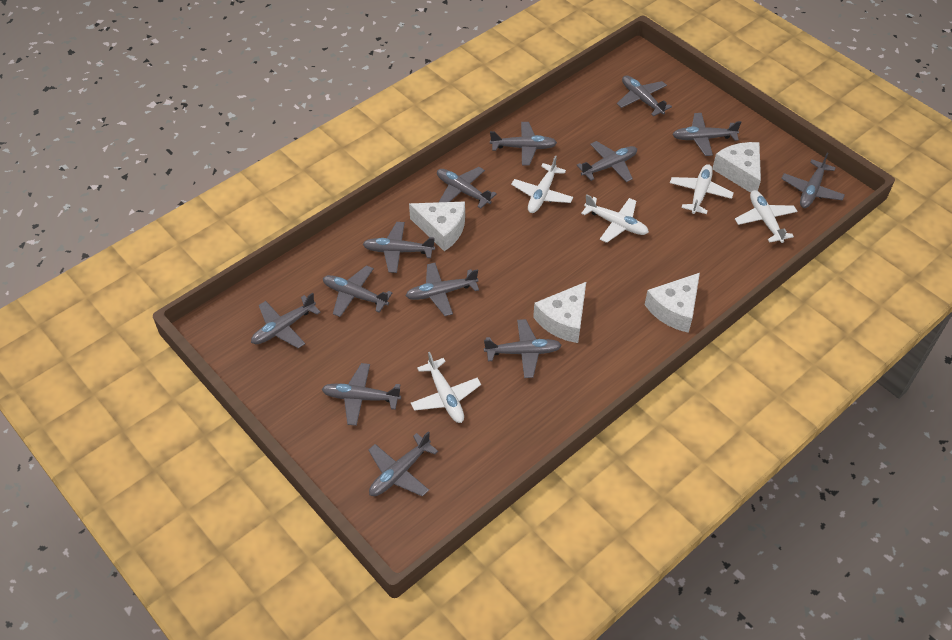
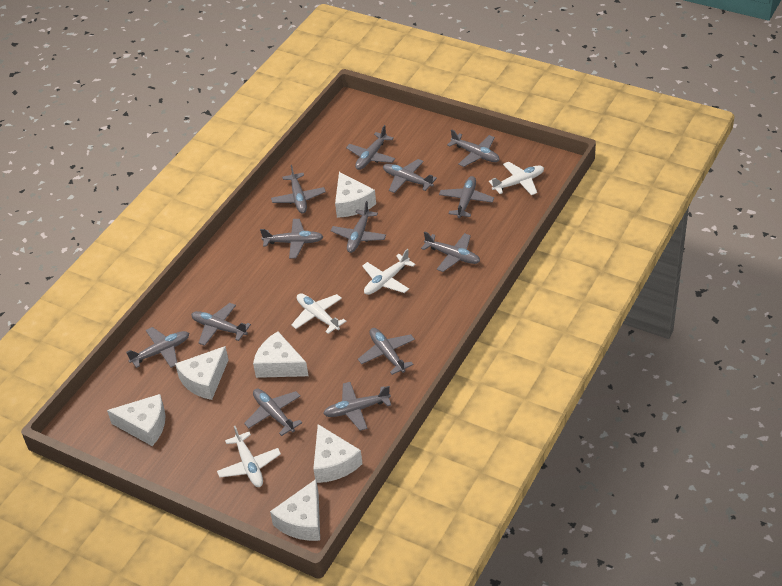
white cheese: 4 -> 6
white plane: 5 -> 4

